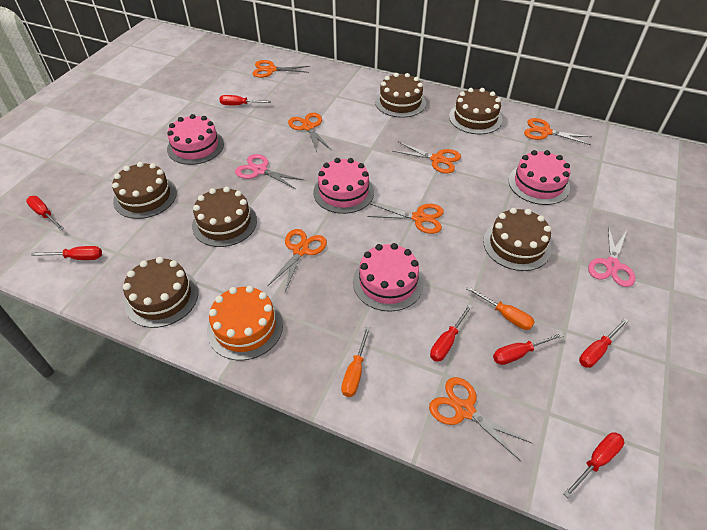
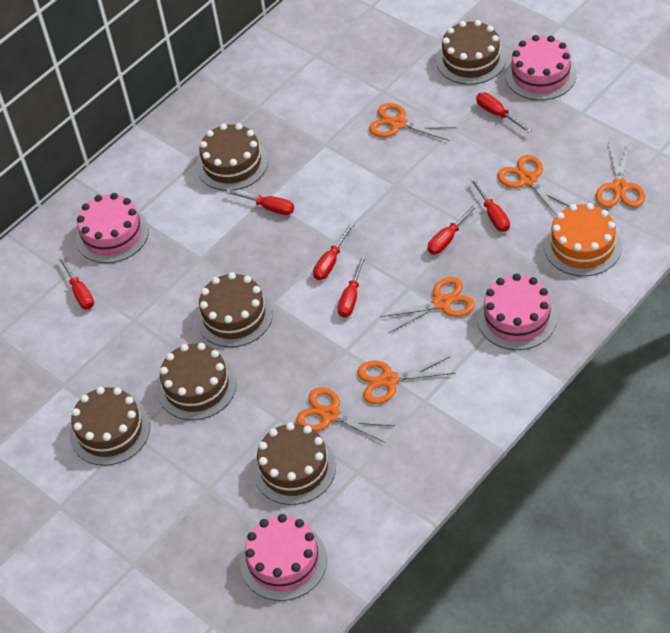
orange scissors: 7 -> 6
orange screwdriver: 2 -> 0
pink scissors: 2 -> 0

